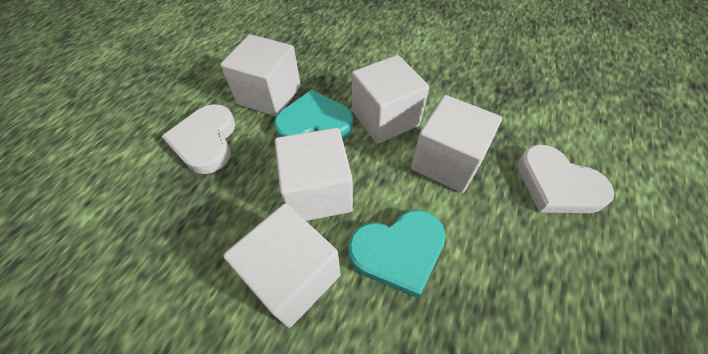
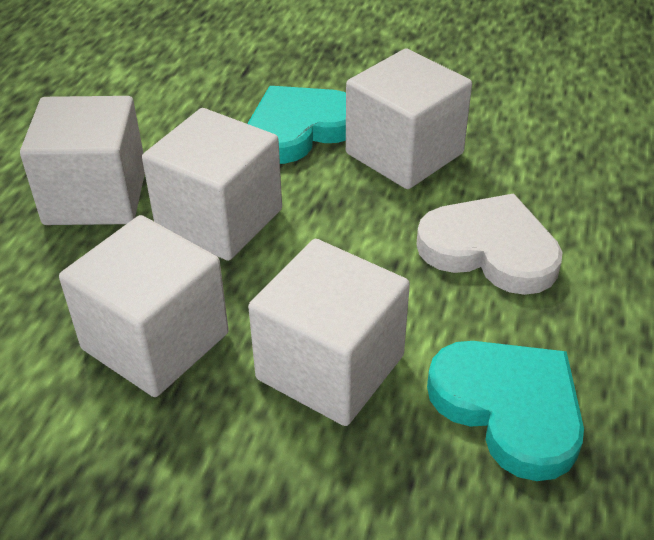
white heart: 2 -> 1

